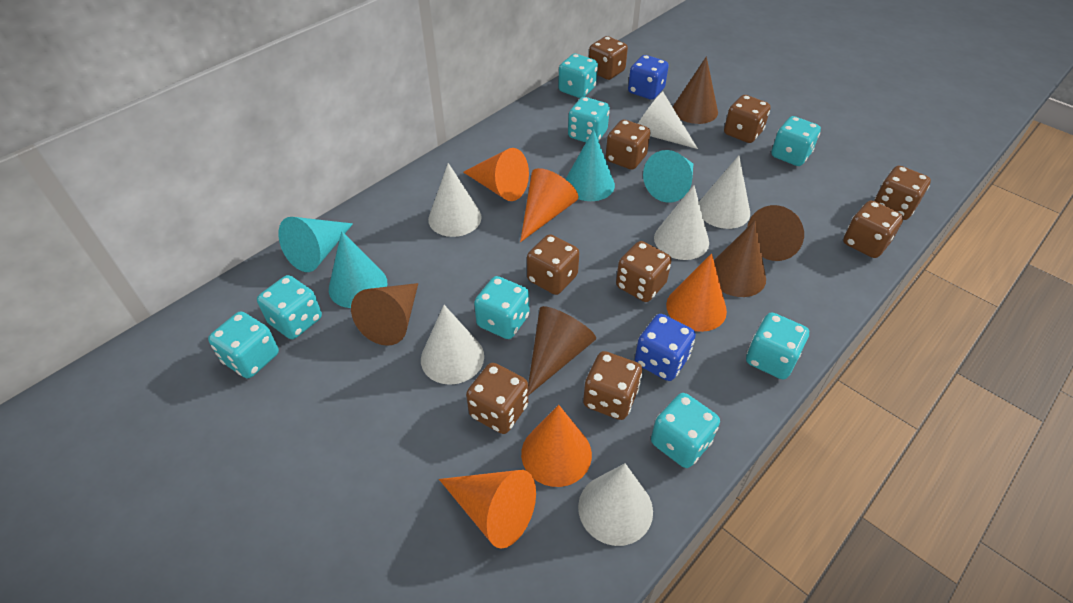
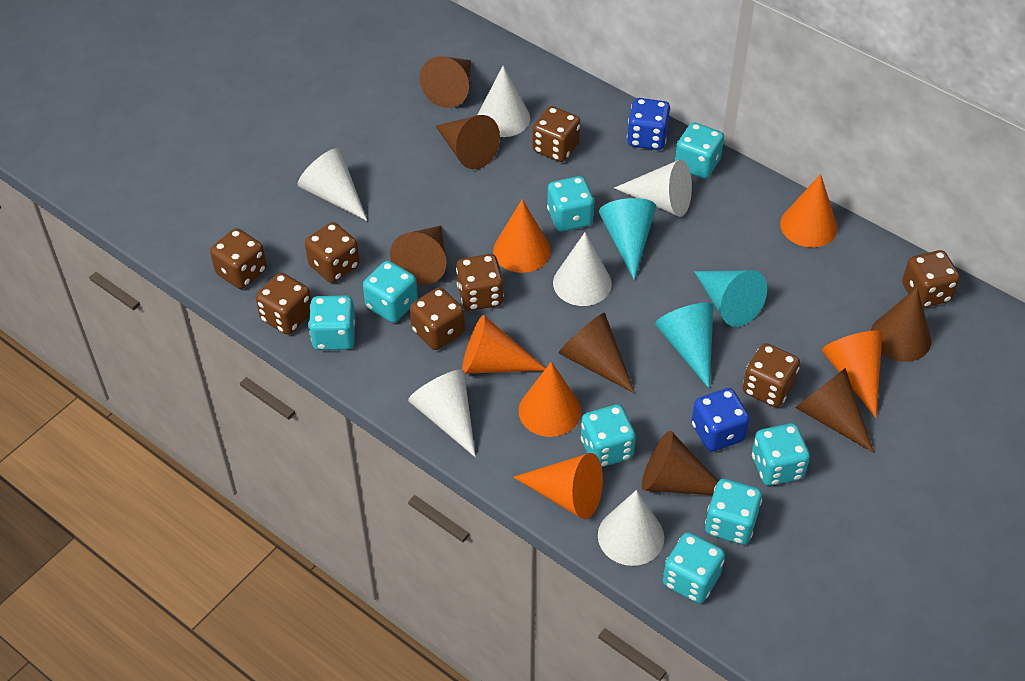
brown cone: 5 -> 7
brown dice: 9 -> 8
orange cone: 5 -> 6
turquoise cone: 4 -> 3

